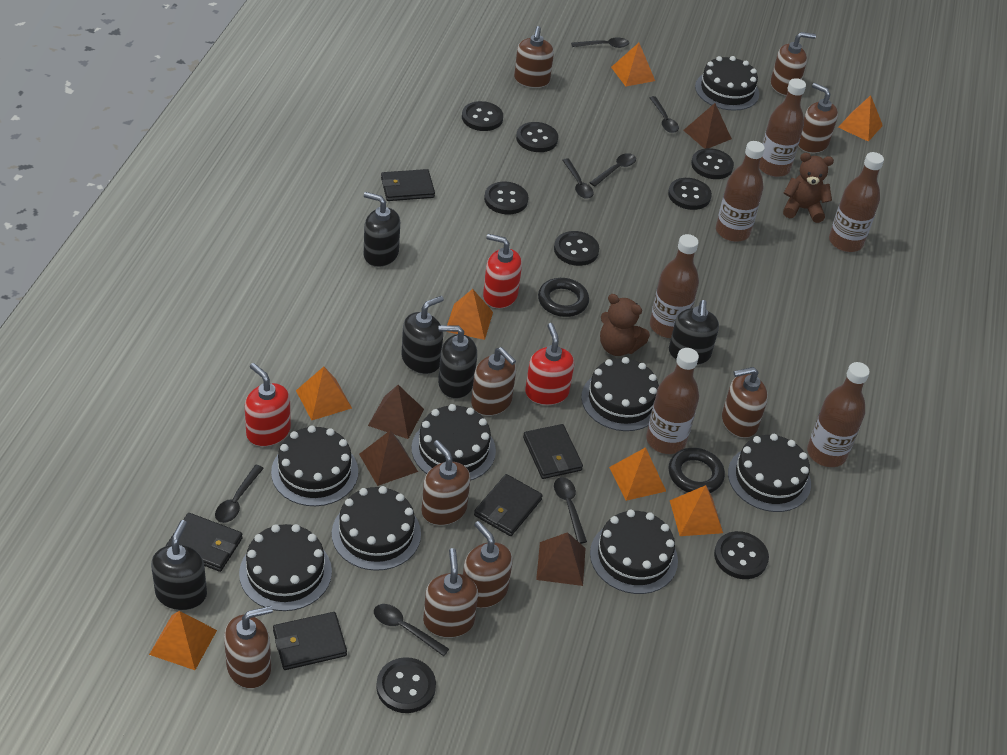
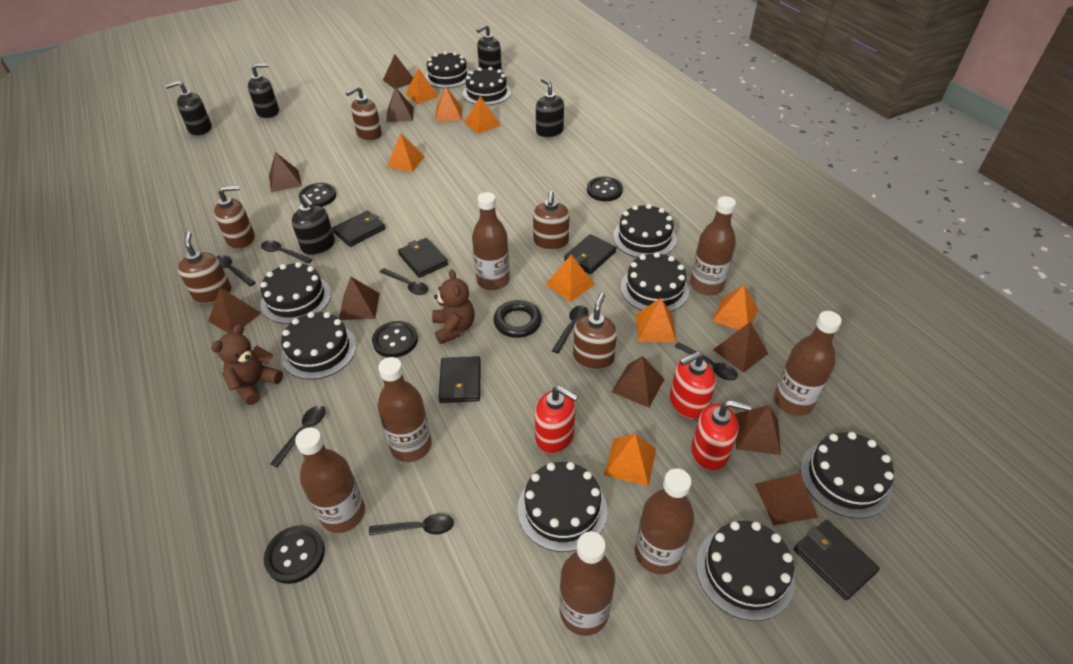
black button: 8 -> 4
black cake: 8 -> 9
black ring: 2 -> 1
brown bottle: 6 -> 7
brown pyramid: 4 -> 9
brown soap dispenser: 9 -> 5
orange pyramid: 7 -> 8

